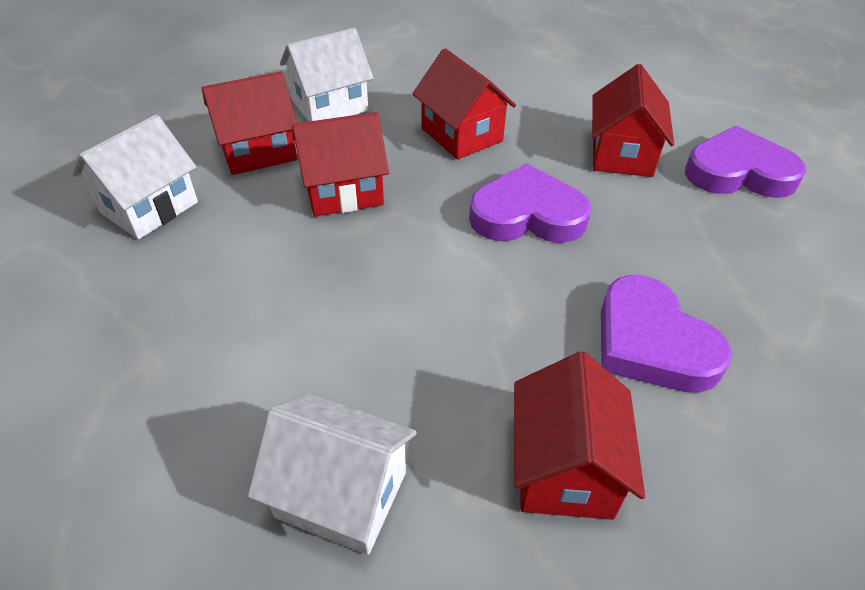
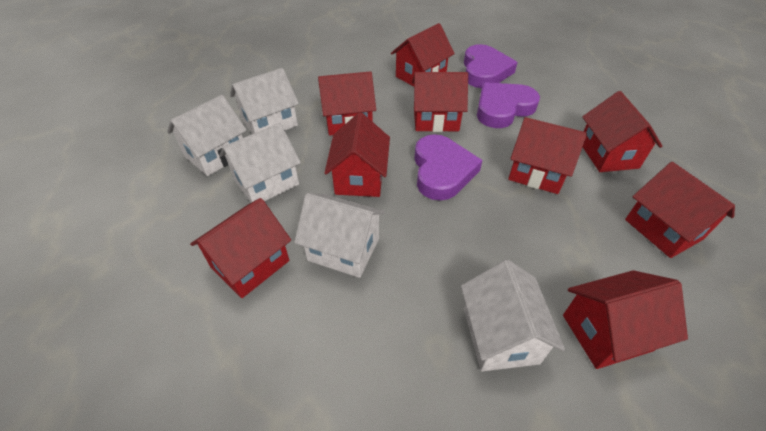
red house: 5 -> 9
white house: 3 -> 5

